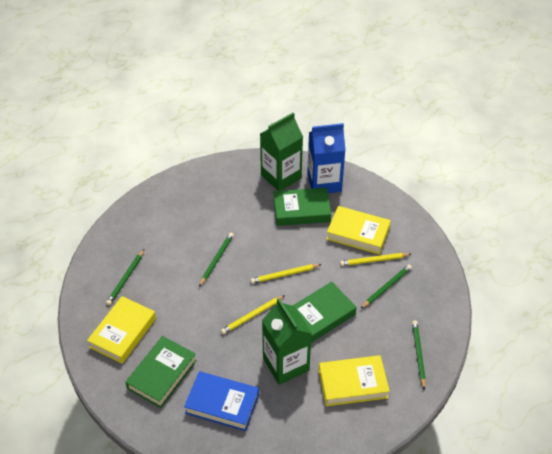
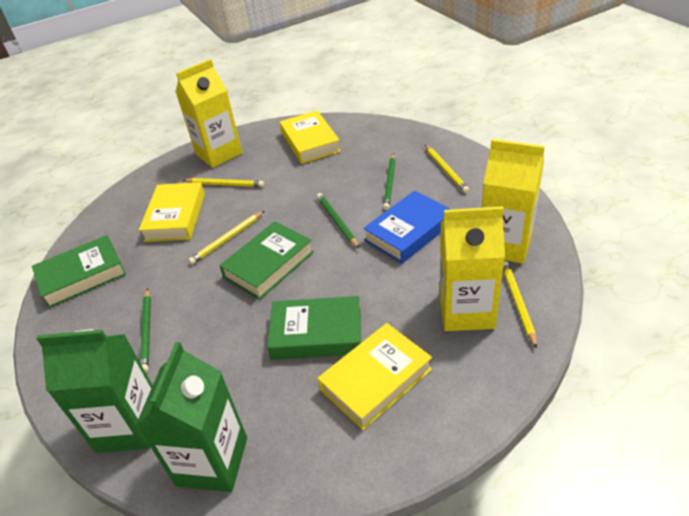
blue carton: 1 -> 0
green pencil: 4 -> 3
yellow carton: 0 -> 3
yellow pencil: 3 -> 4

